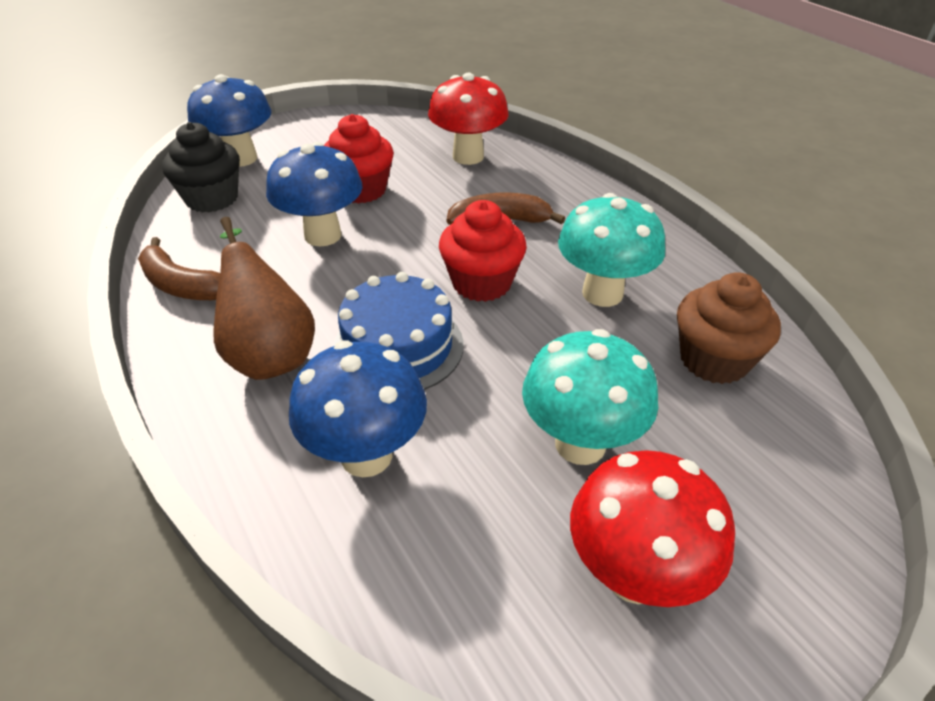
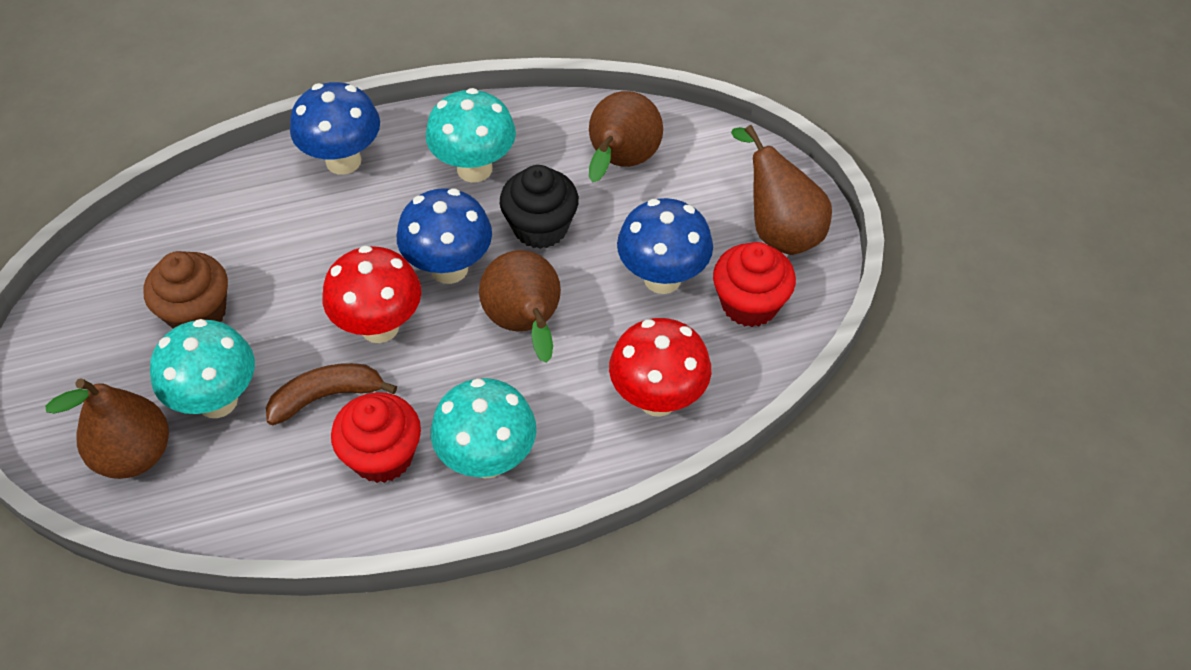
blue cake: 1 -> 0
brown banana: 2 -> 1
brown pear: 1 -> 4
turquoise mushroom: 2 -> 3

